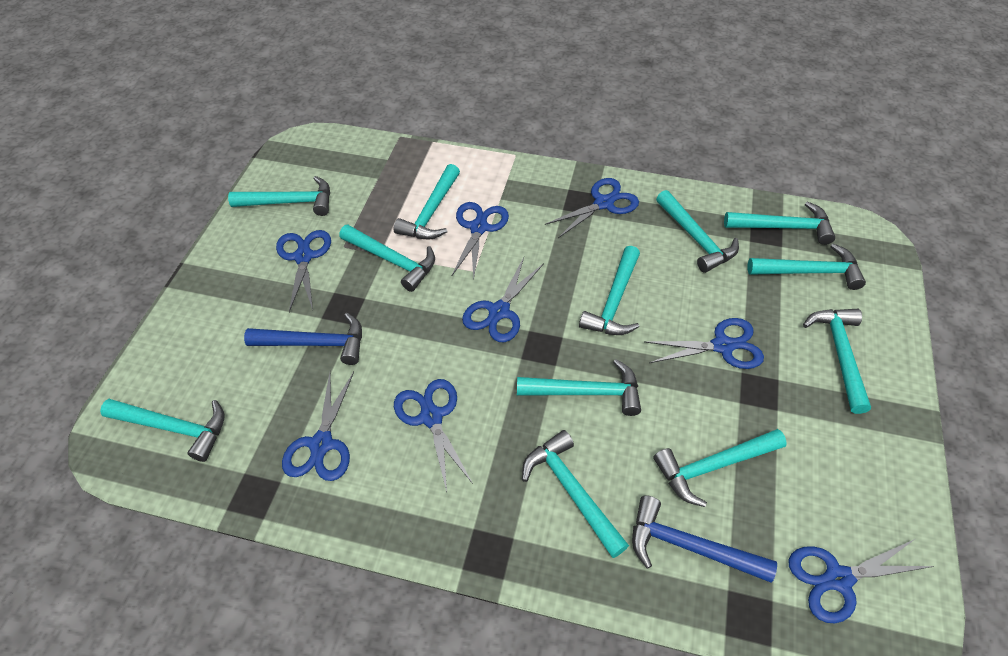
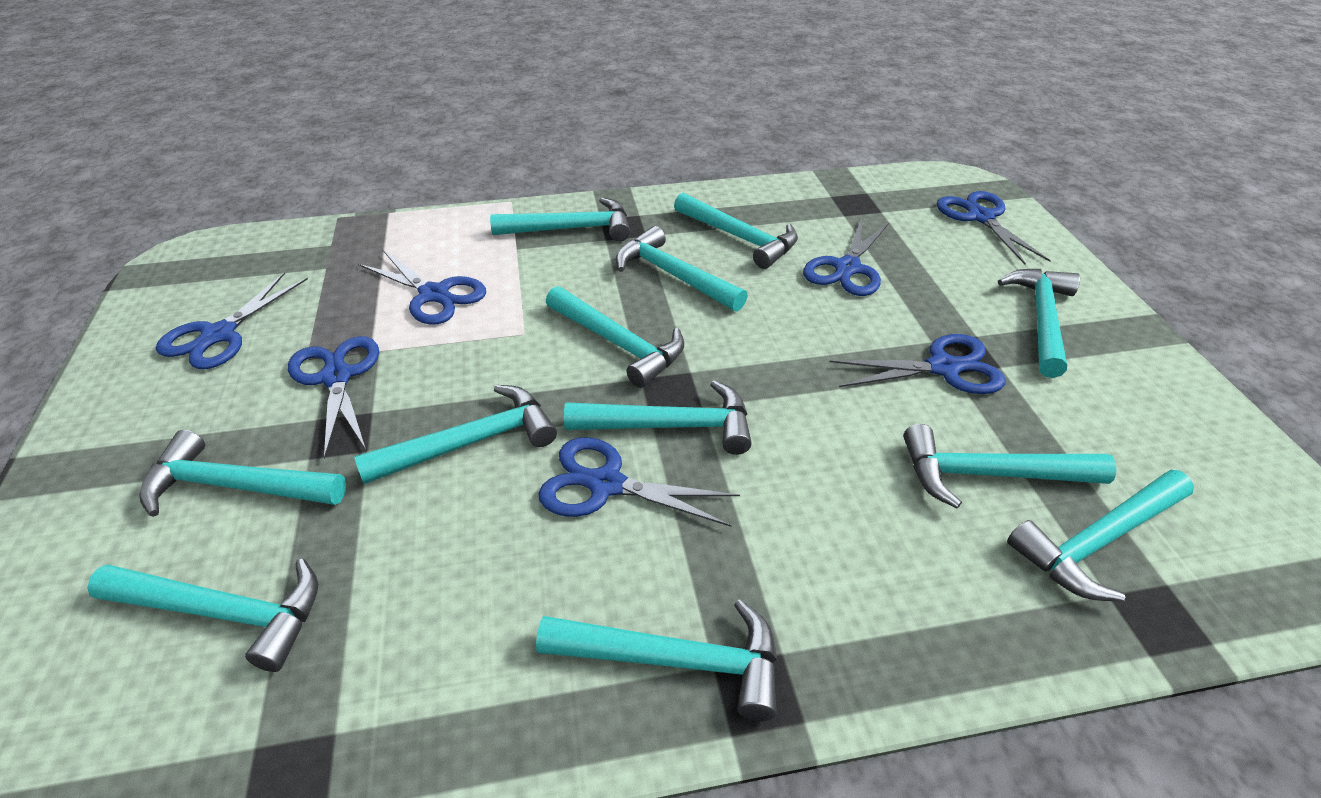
blue hammer: 2 -> 0
blue scissors: 8 -> 7

